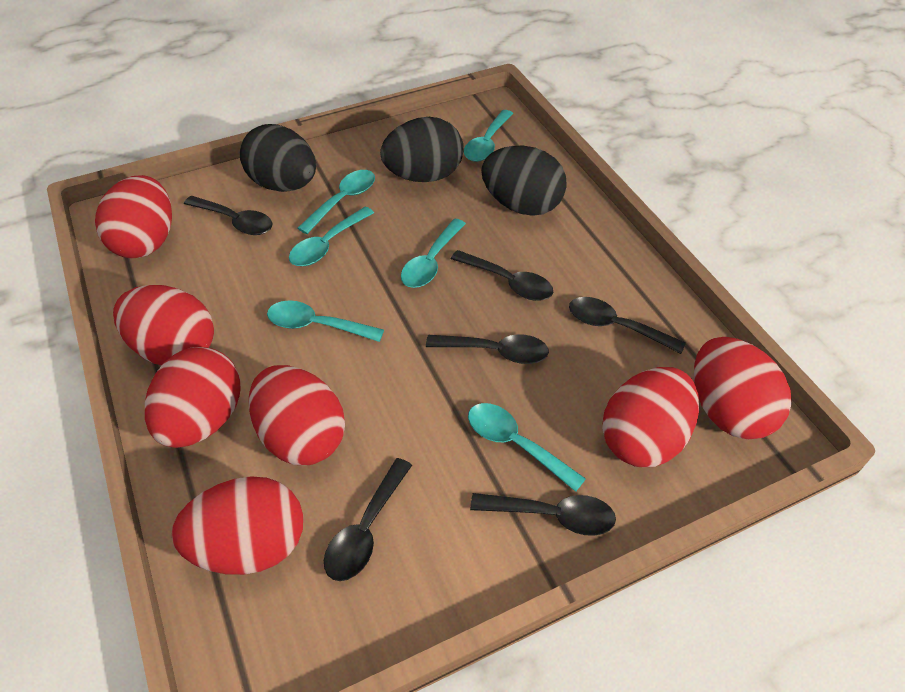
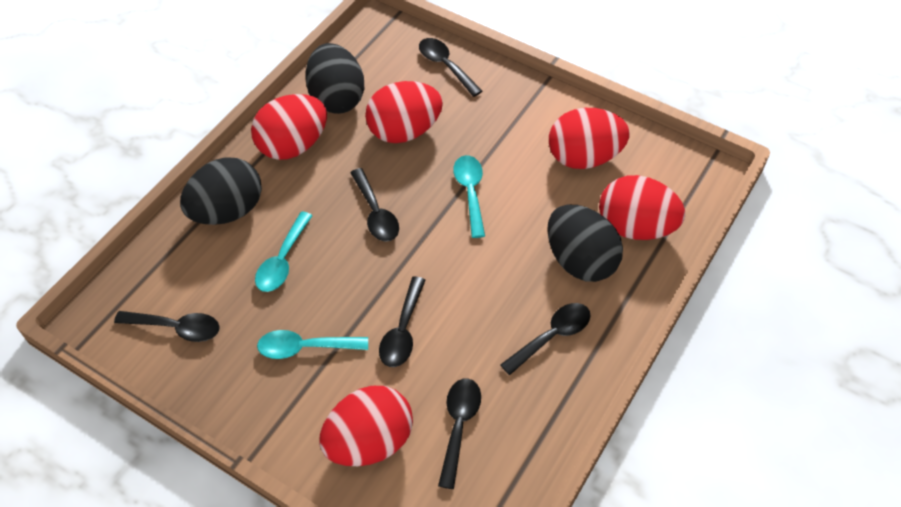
red egg: 7 -> 5
turquoise spoon: 6 -> 3

